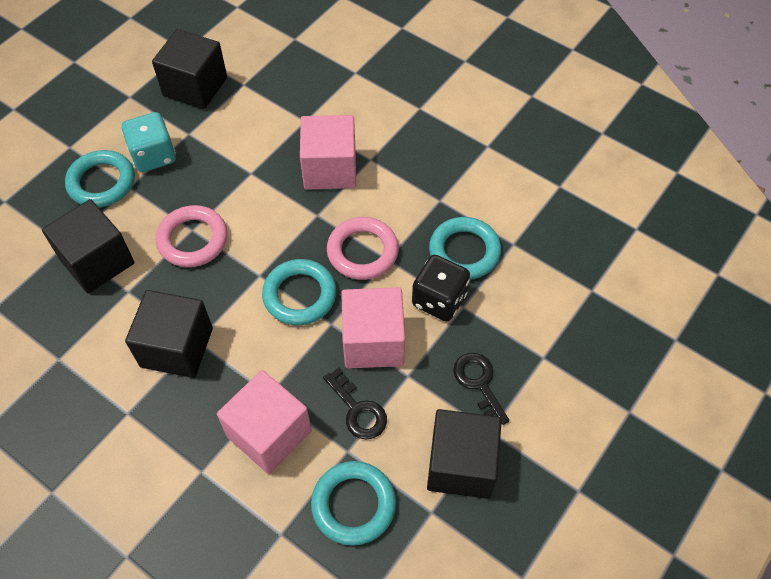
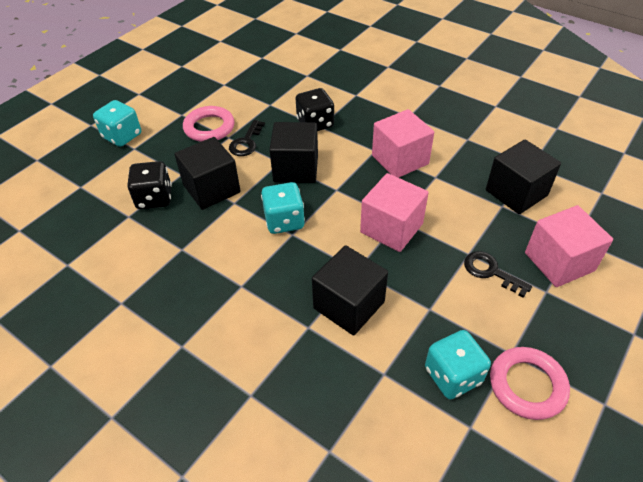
black dice: 1 -> 2
turquoise dice: 1 -> 3
turquoise ring: 4 -> 0

